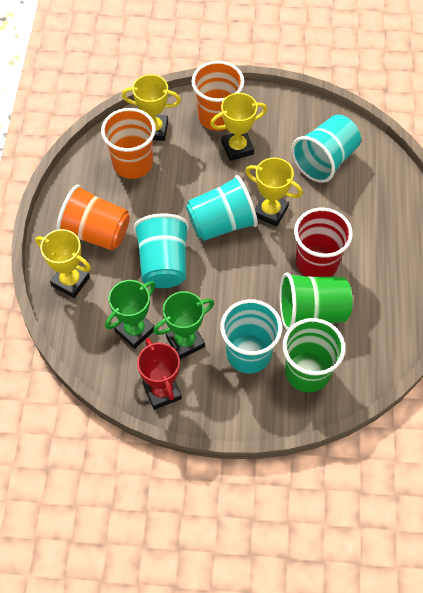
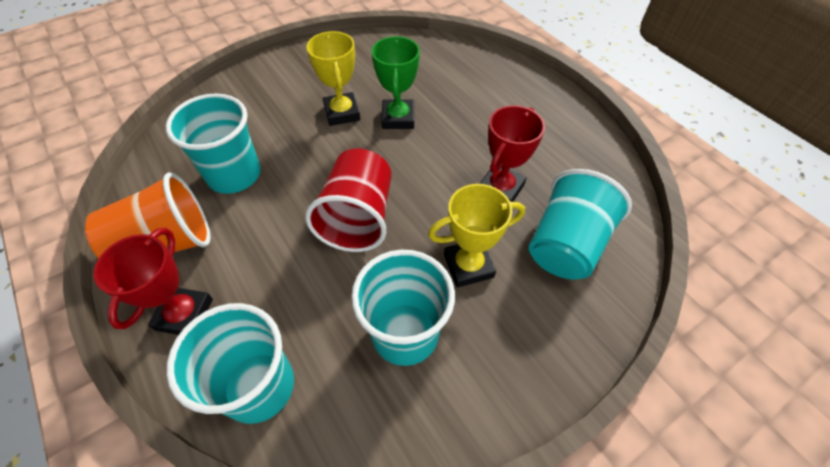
green cup: 2 -> 0
green trophy: 2 -> 1
orange cup: 3 -> 1
red trophy: 1 -> 2
yellow trophy: 4 -> 2

